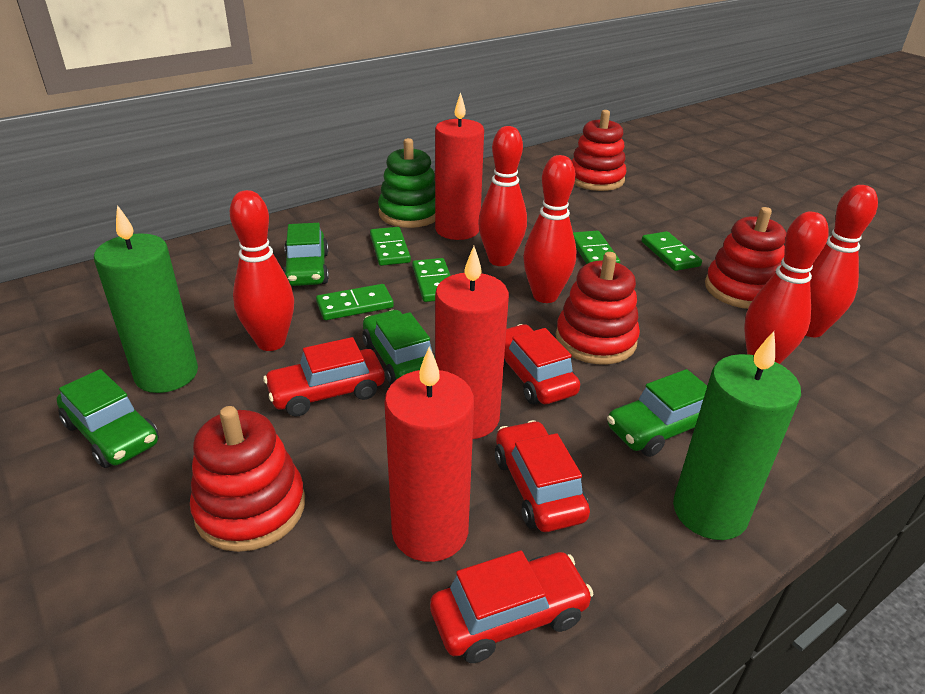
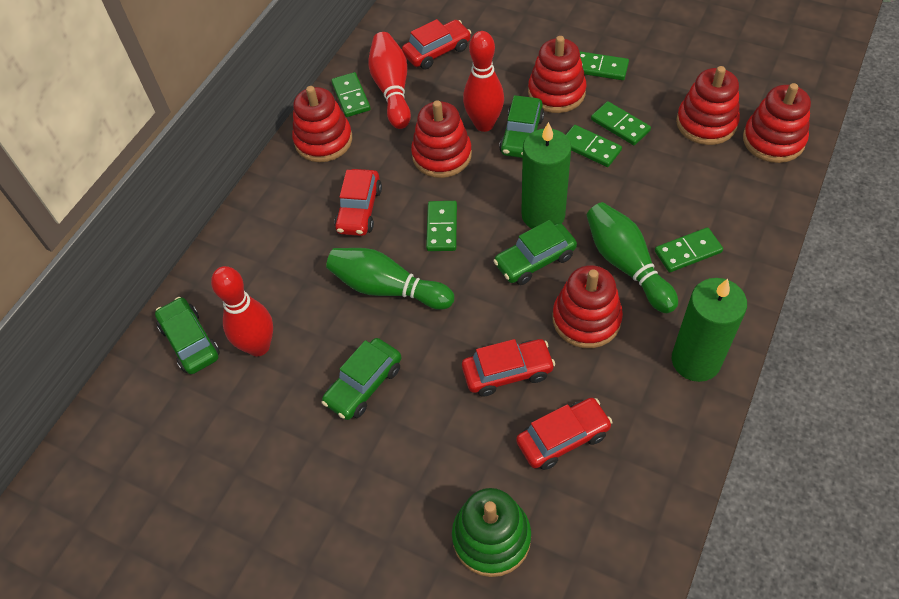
green bowling pin: 0 -> 2
green domino: 5 -> 6
red bowling pin: 5 -> 3
red candle: 3 -> 0
red stacking toy: 4 -> 6

